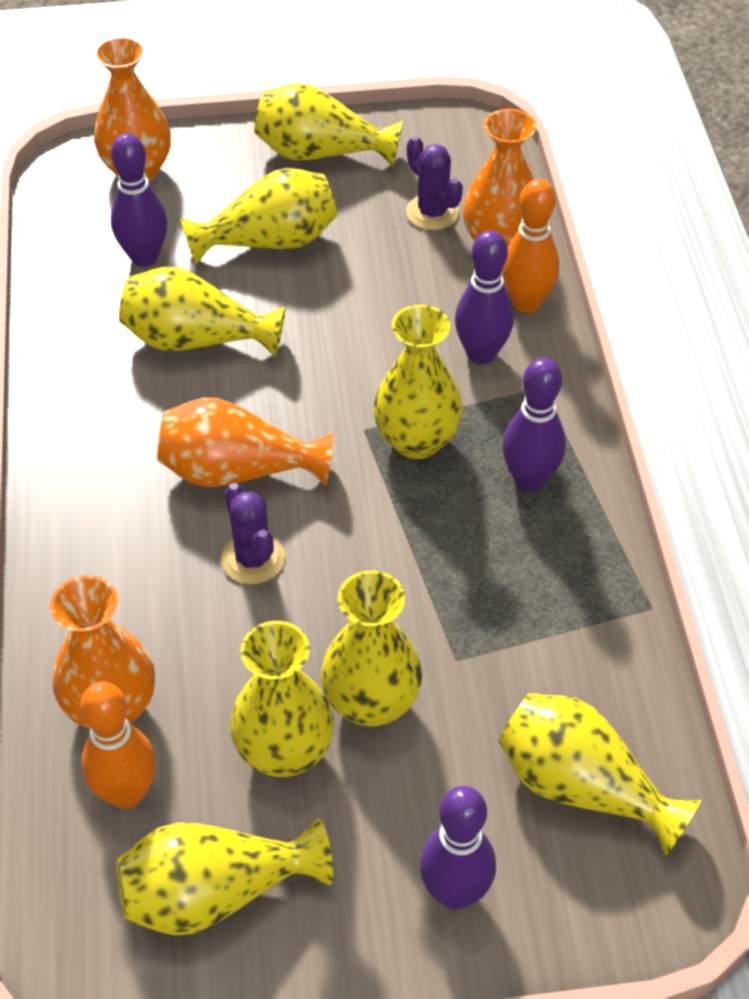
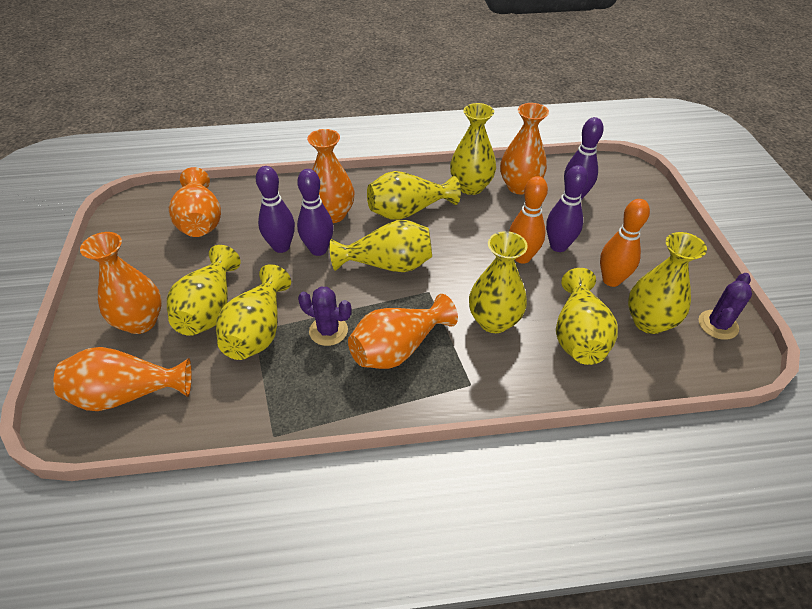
orange vase: 4 -> 6

